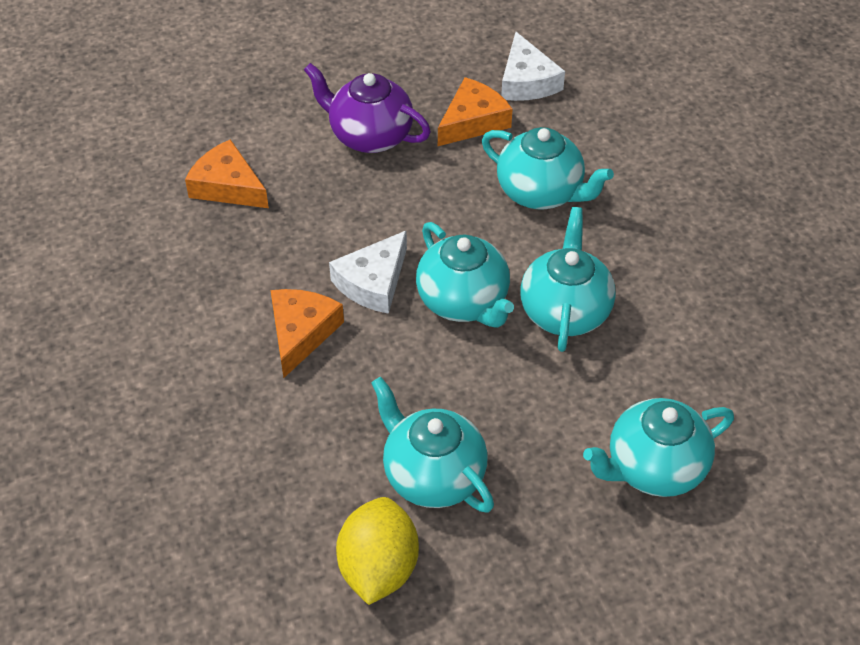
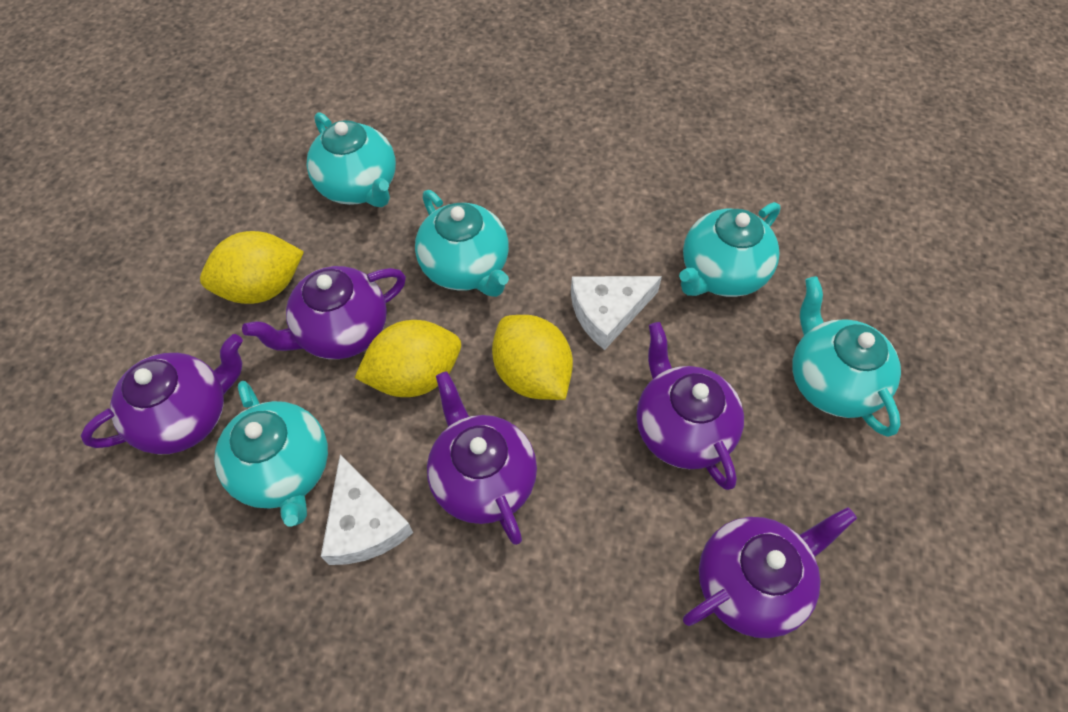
orange cheese: 3 -> 0
purple teapot: 1 -> 5
yellow lemon: 1 -> 3

